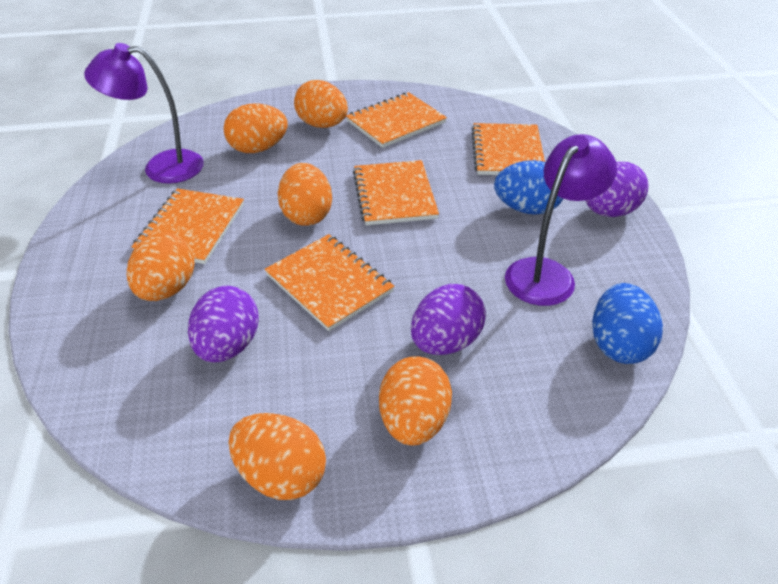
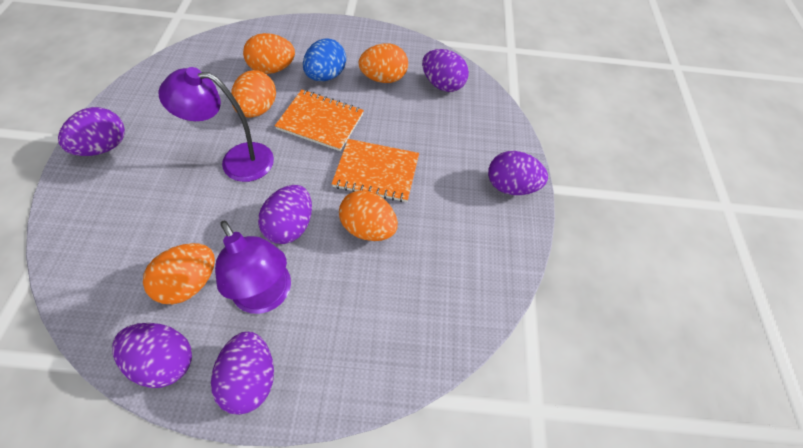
blue egg: 2 -> 1
orange egg: 6 -> 5
orange notebook: 5 -> 2
purple egg: 3 -> 6

